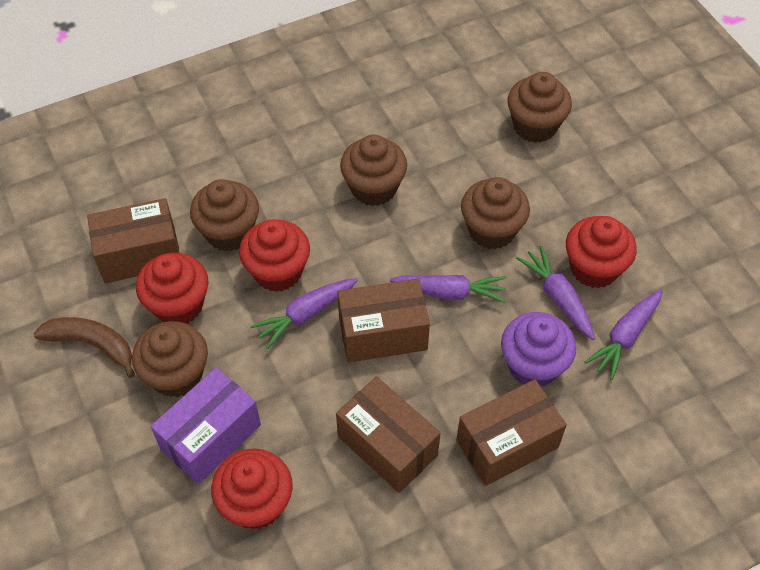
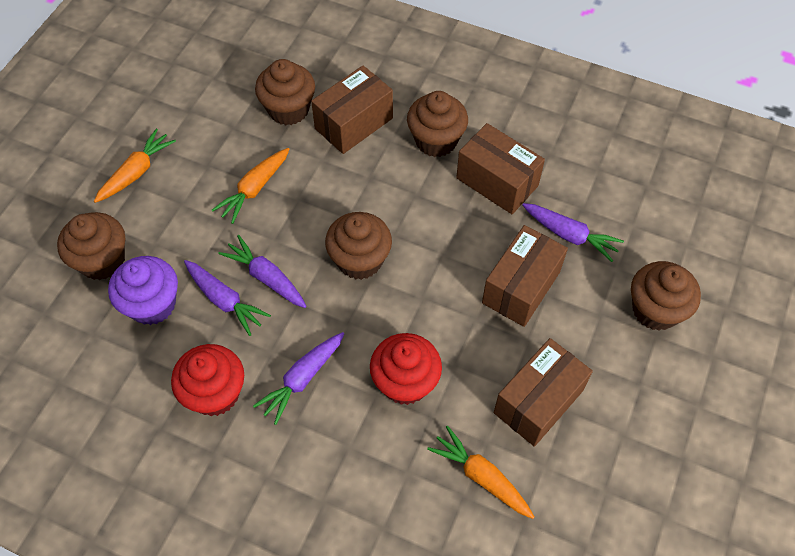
brown banana: 1 -> 0
orange carrot: 0 -> 3
purple box: 1 -> 0
red cupcake: 4 -> 2

